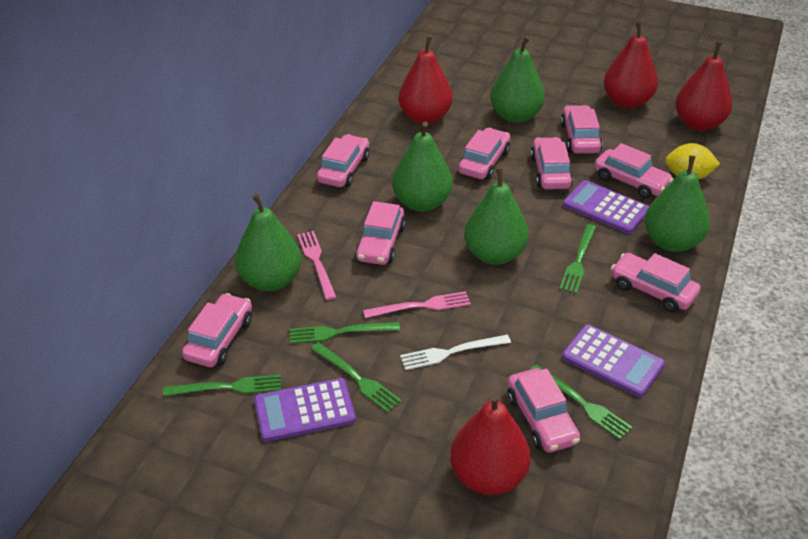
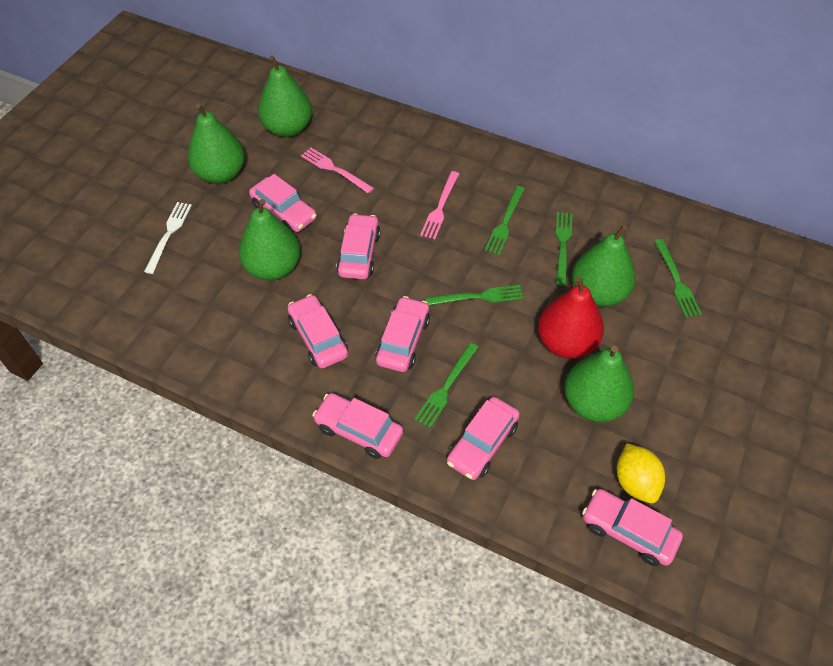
pink car: 9 -> 7
purple calculator: 3 -> 0
red pear: 4 -> 1

